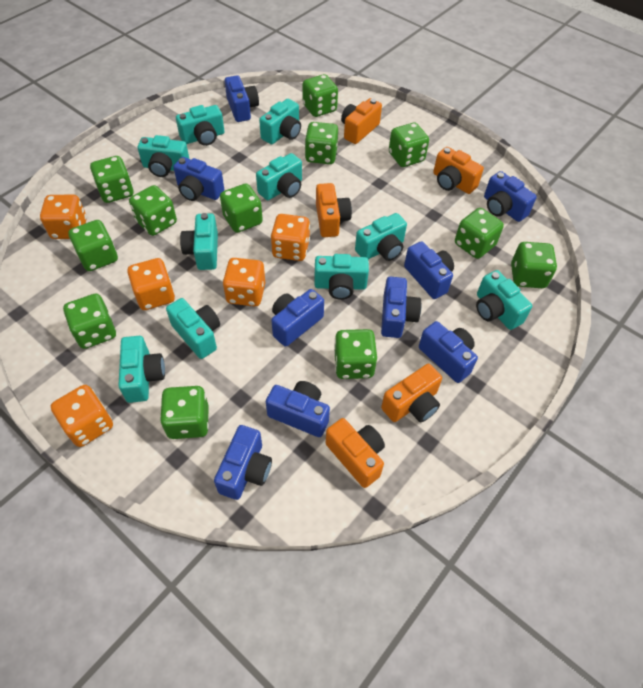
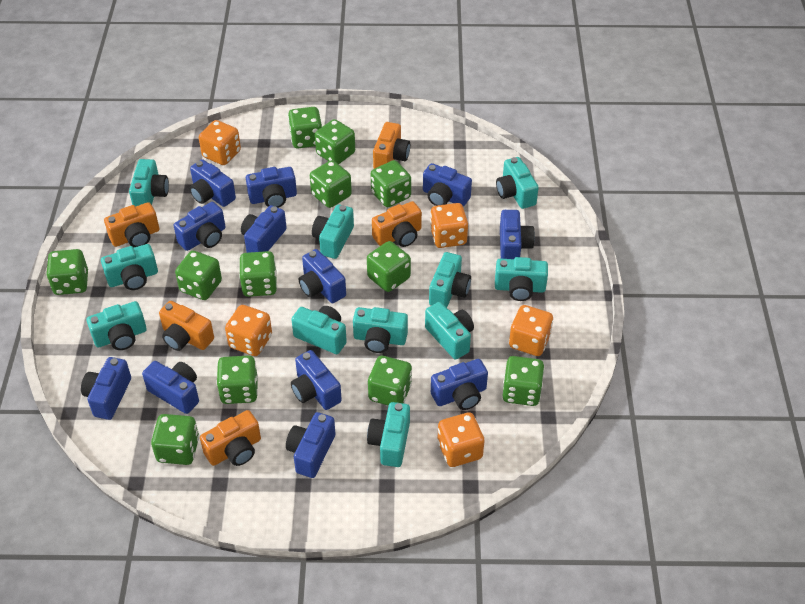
blue camera: 9 -> 12
turquoise camera: 10 -> 11

